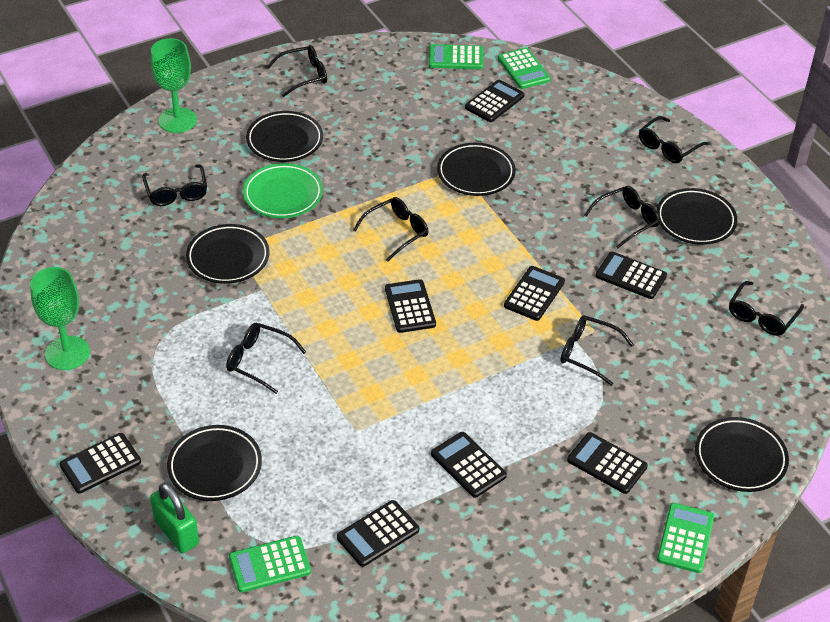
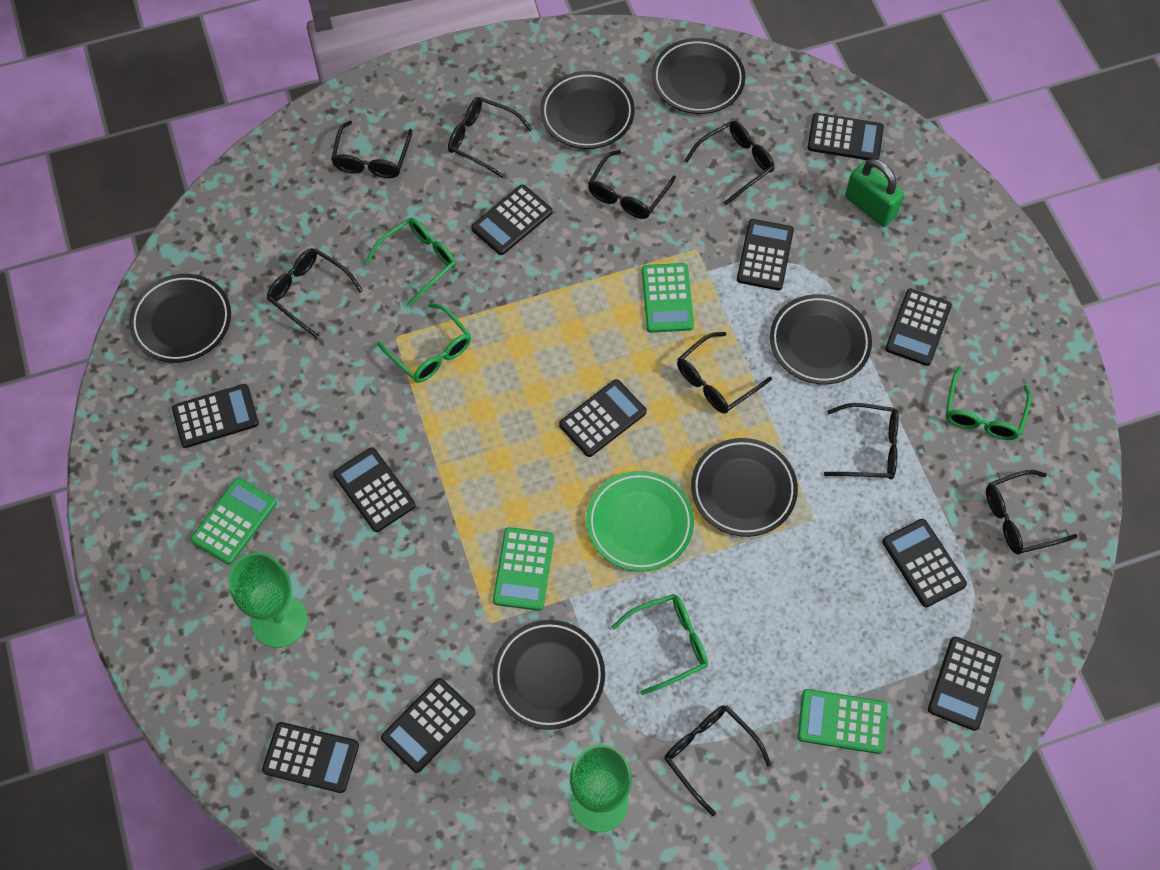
black calculator: 8 -> 11
black glasses: 8 -> 9
green glasses: 0 -> 4

